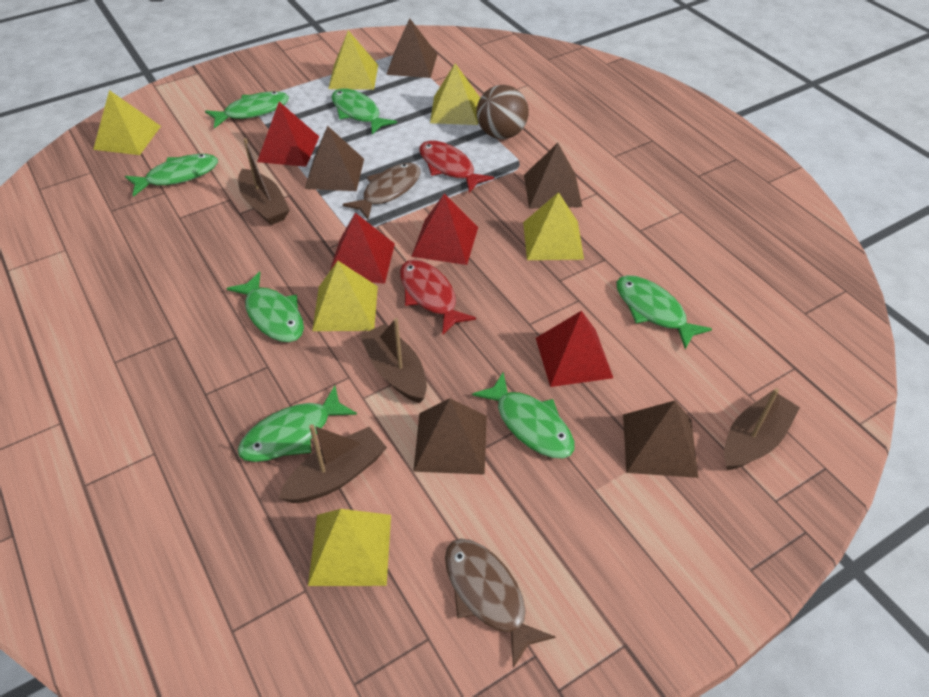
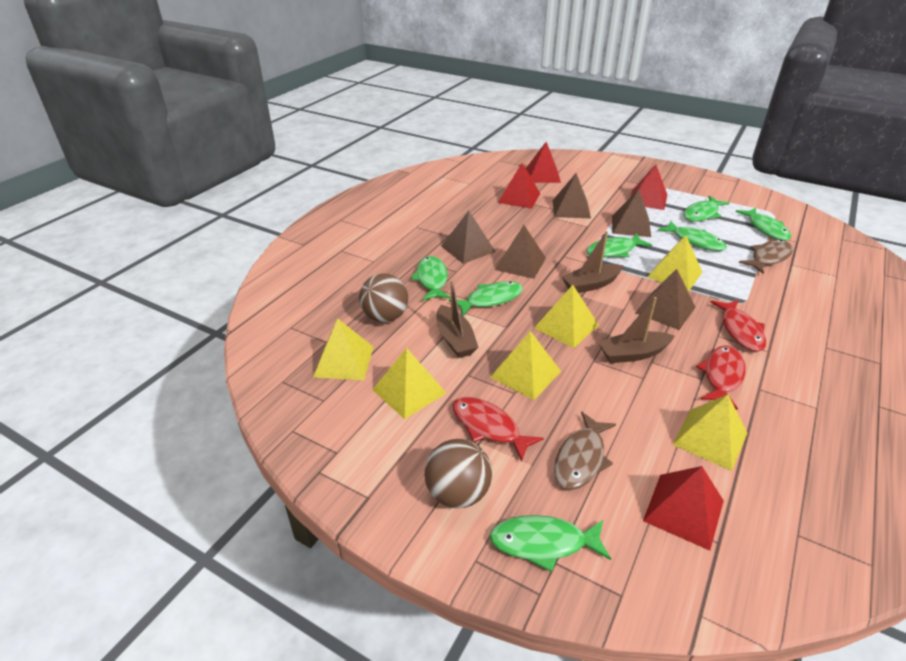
brown ball: 1 -> 2
brown boat: 4 -> 3
red fish: 2 -> 3

